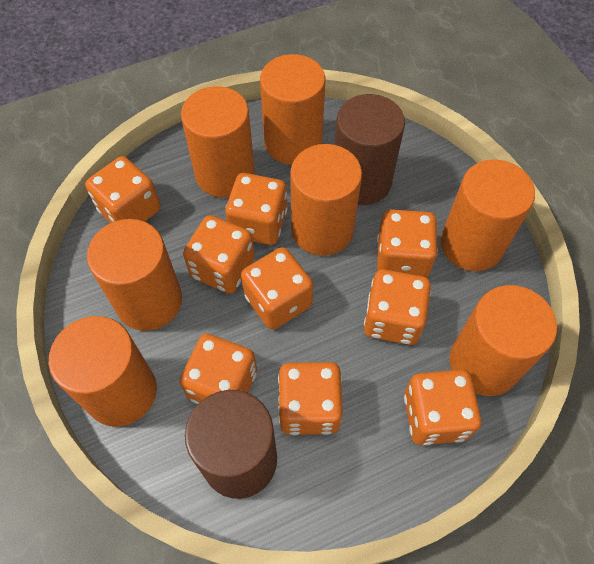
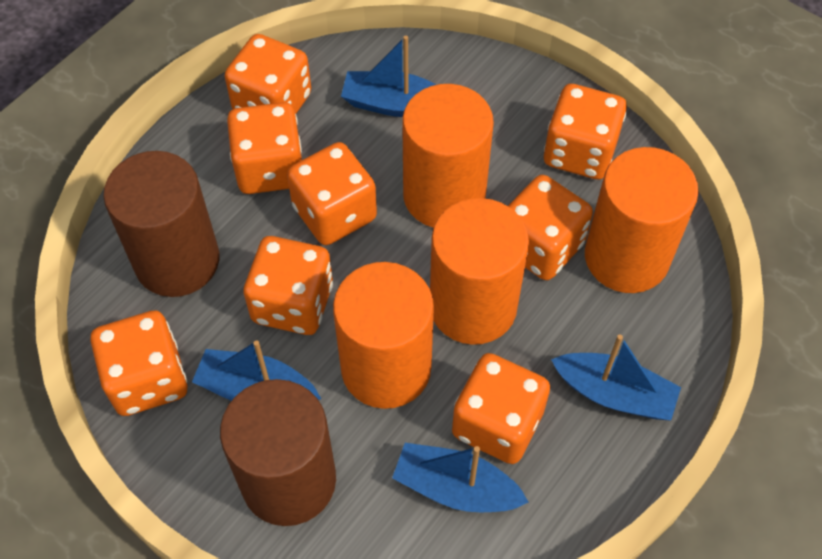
blue boat: 0 -> 4
orange cylinder: 7 -> 4
orange dice: 9 -> 8

